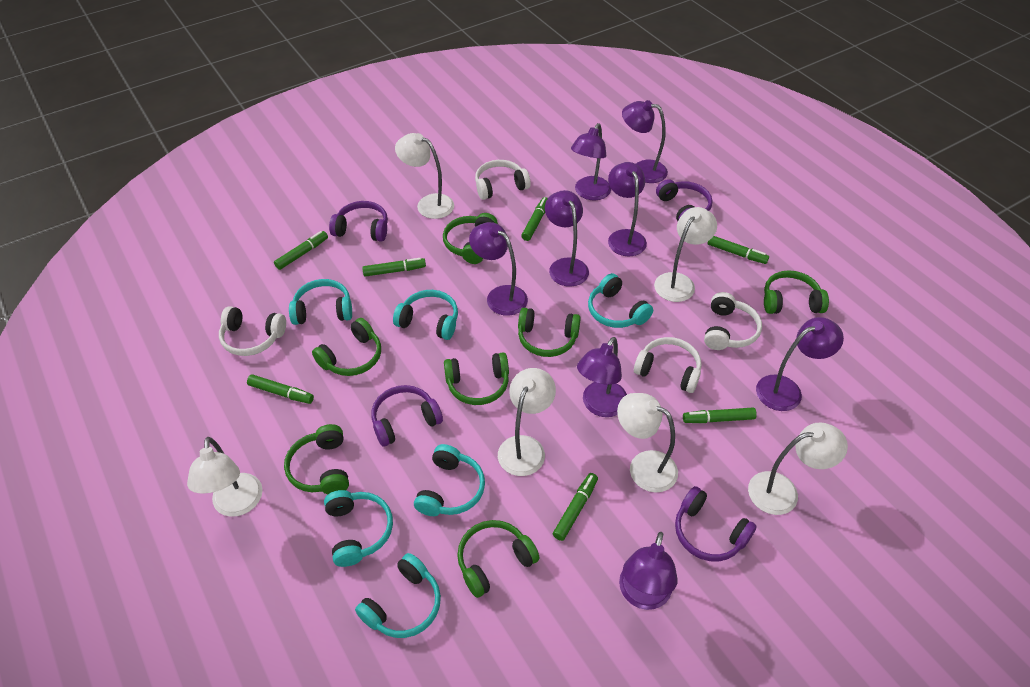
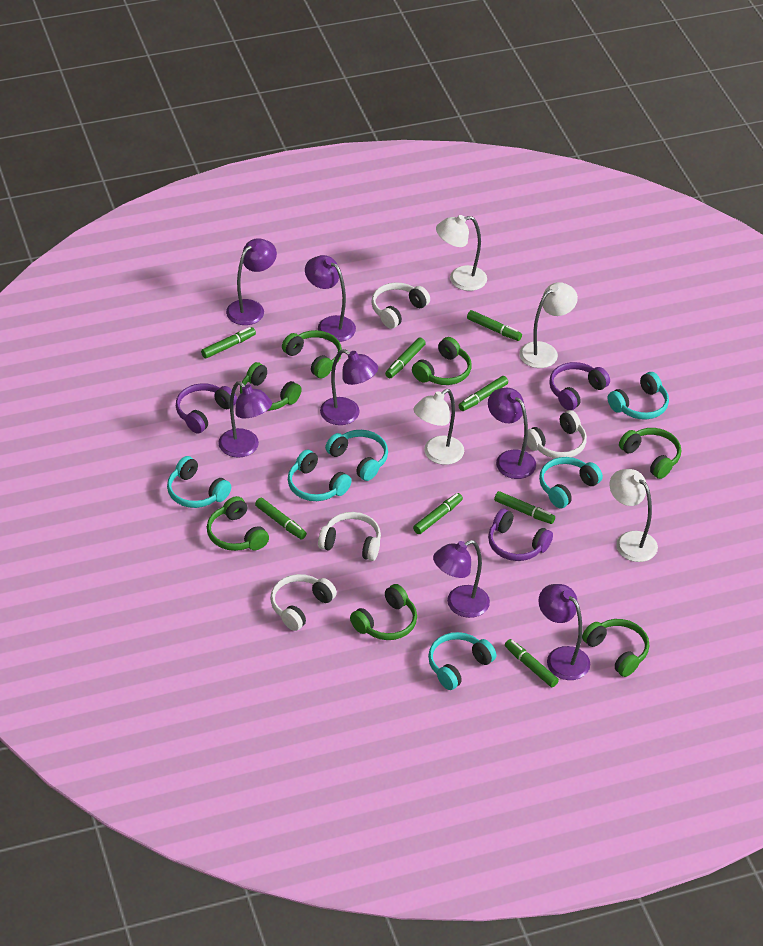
green marker: 7 -> 8
purple headphones: 4 -> 3
purple lamp: 8 -> 7
white lamp: 6 -> 4

